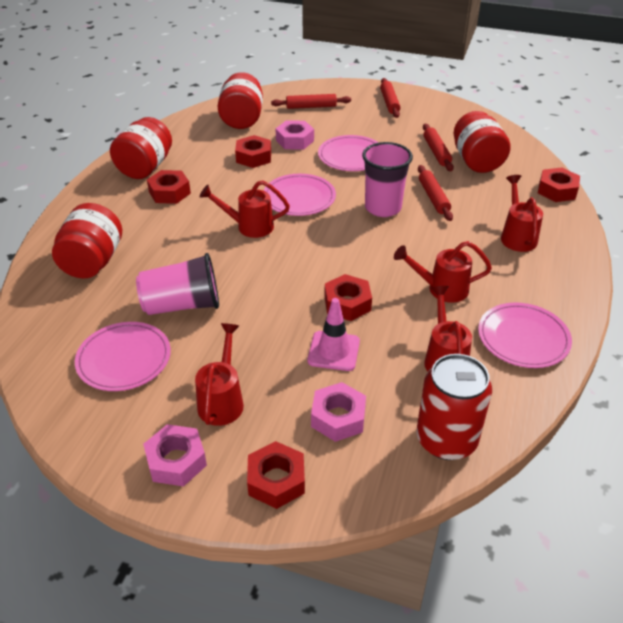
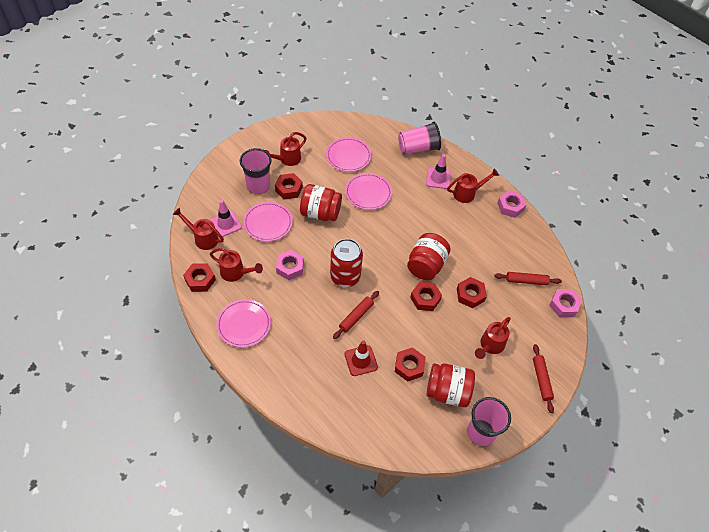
pink cup: 2 -> 3
pink traffic cone: 1 -> 2
red jar: 4 -> 3
red rolling pin: 4 -> 3
red traffic cone: 0 -> 1

